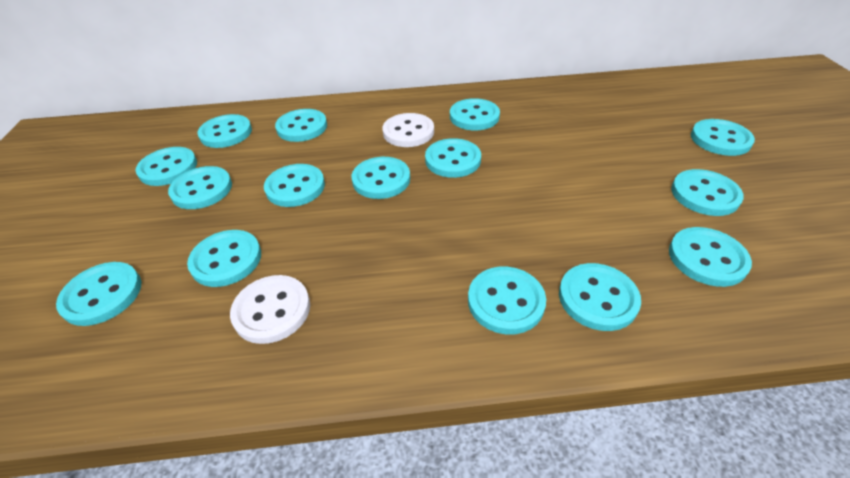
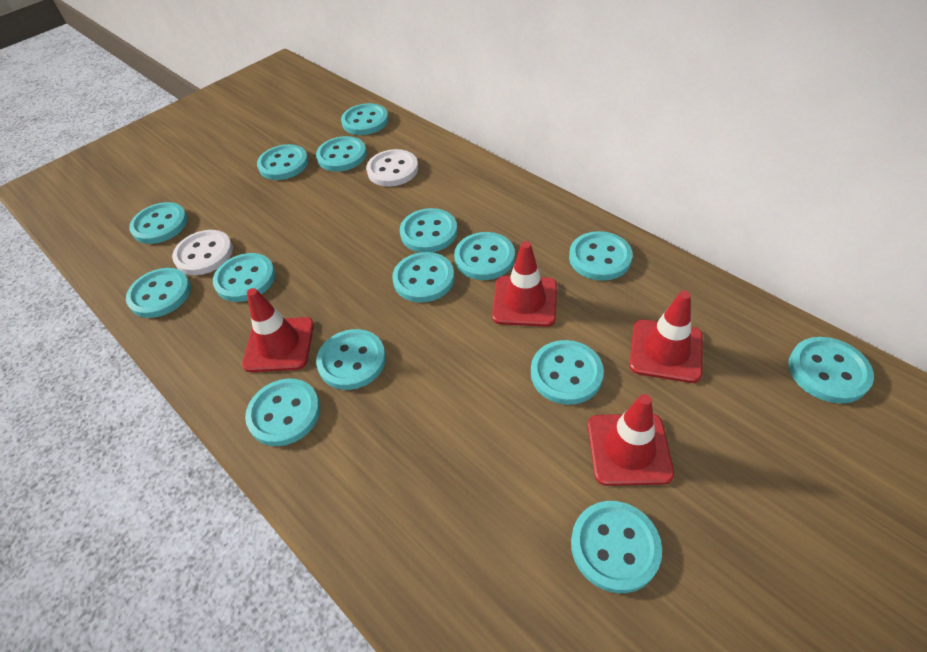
red traffic cone: 0 -> 4

